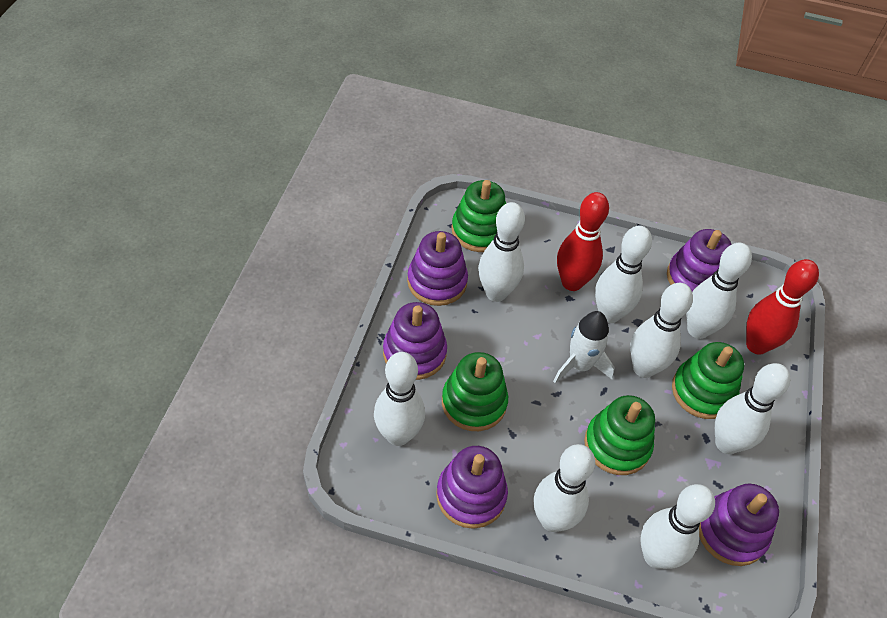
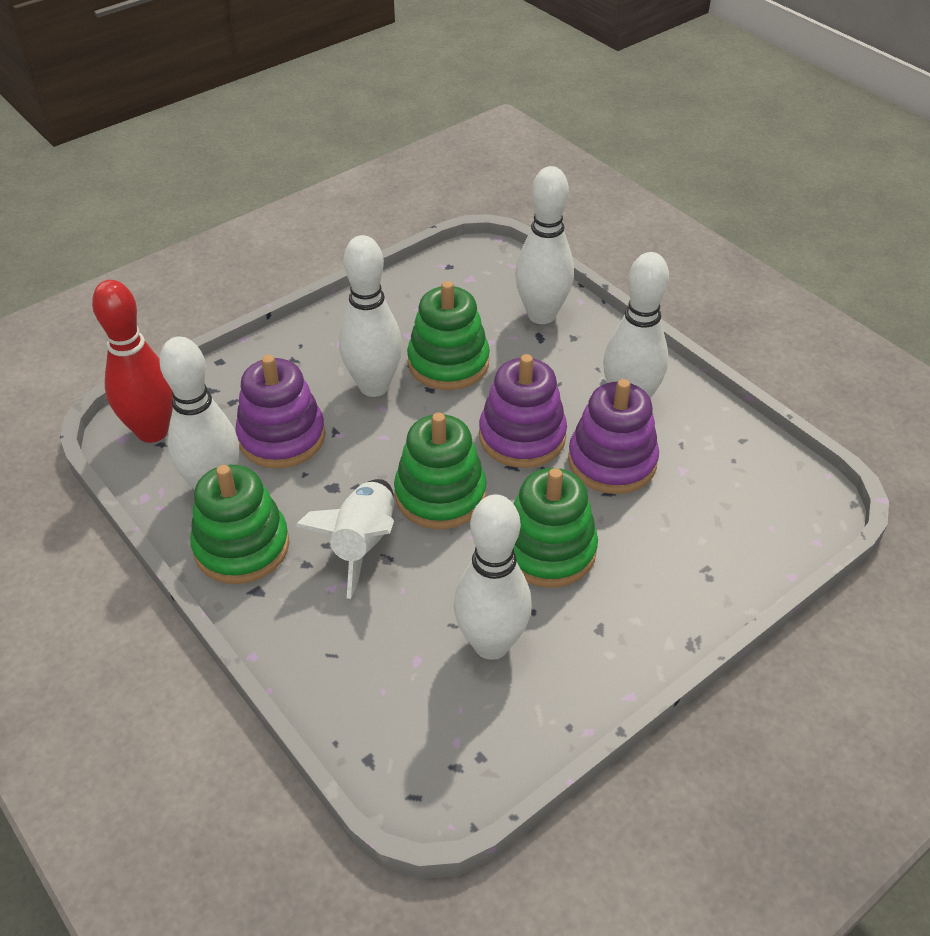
purple stacking toy: 5 -> 3
red bowling pin: 2 -> 1
white bowling pin: 8 -> 5

